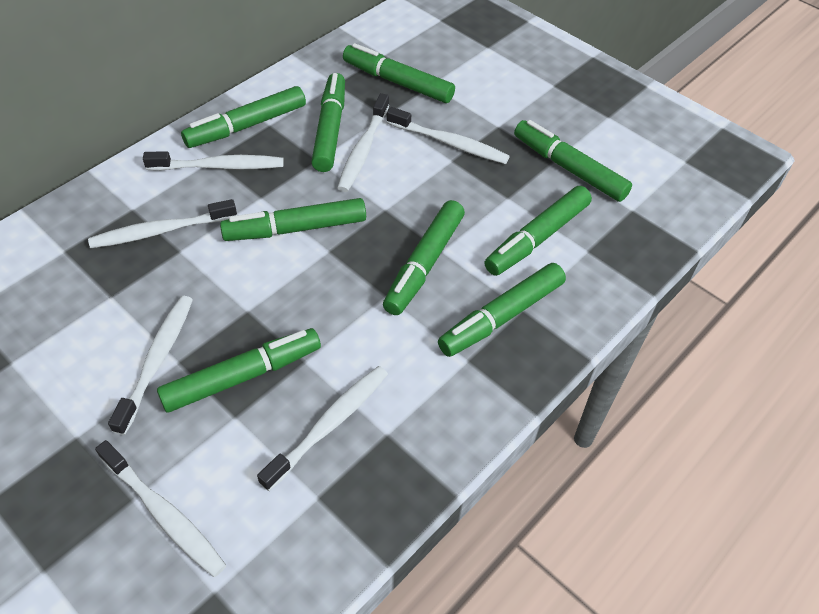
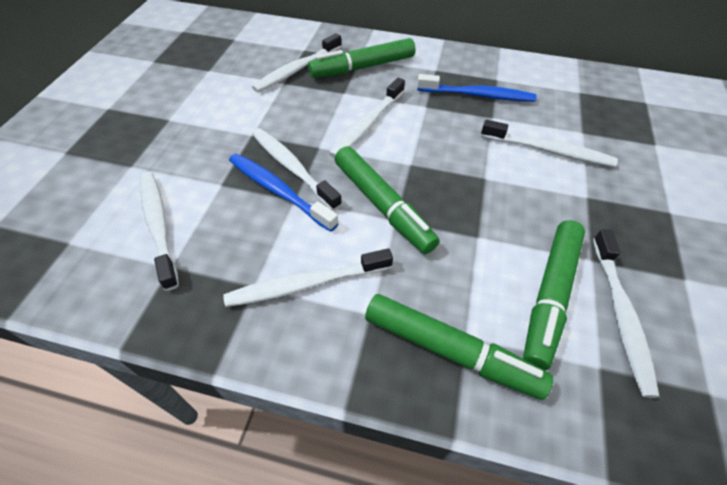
blue toothbrush: 0 -> 2
green marker: 9 -> 4

